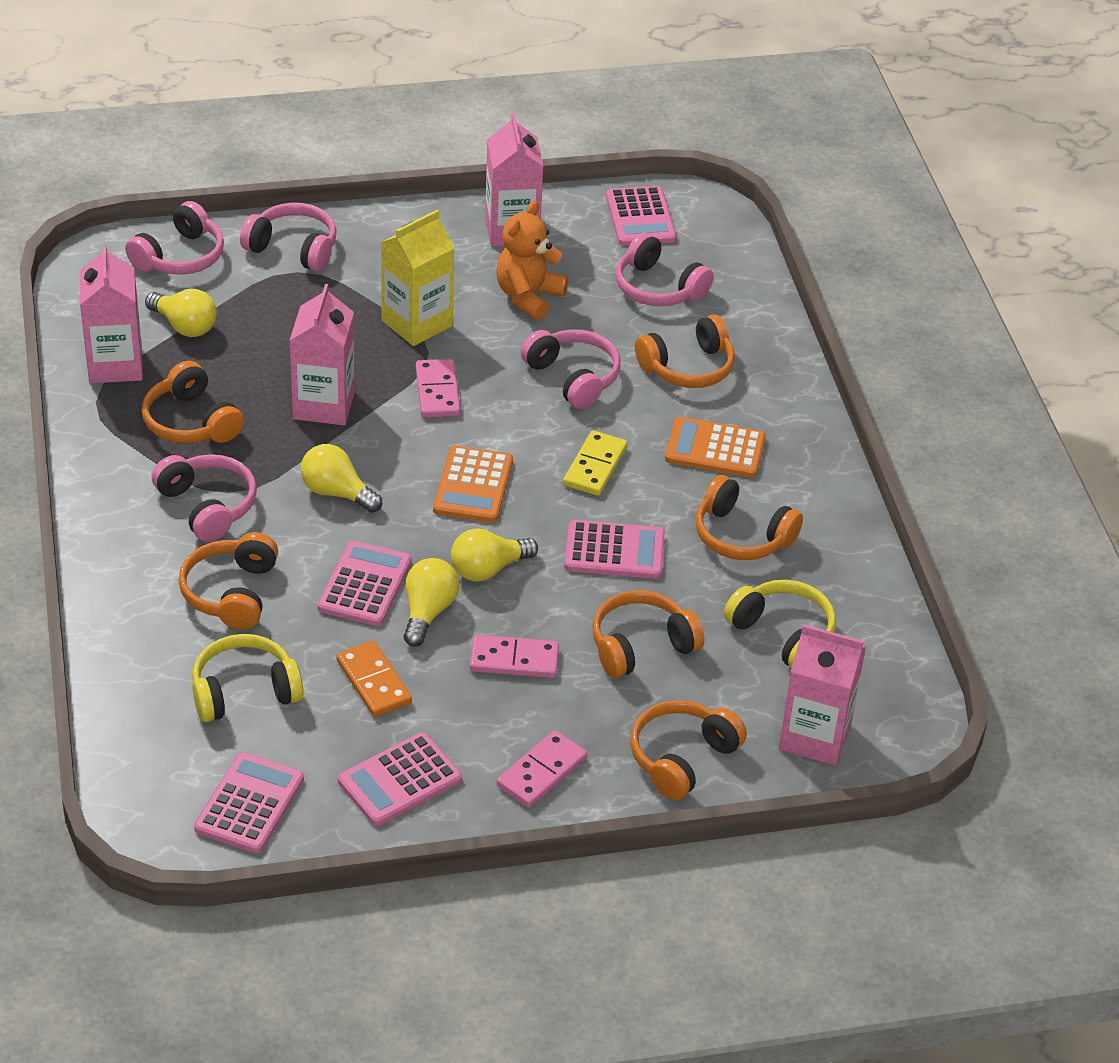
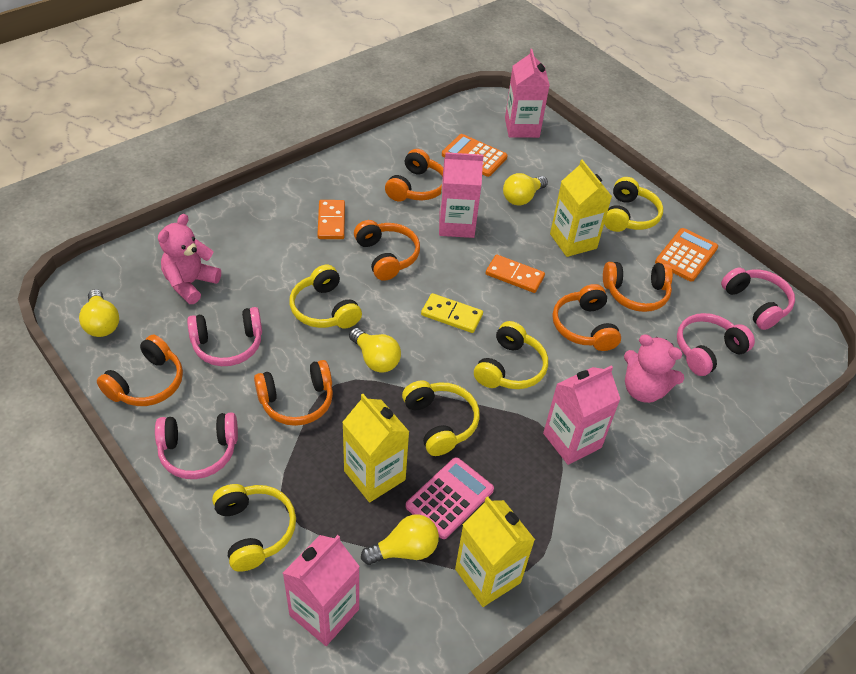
orange domino: 1 -> 2
orange teddy bear: 1 -> 0
pink calculator: 5 -> 1
pink domino: 3 -> 0
pink headphones: 5 -> 4
pink teddy bear: 0 -> 2
yellow carton: 1 -> 3
yellow headphones: 2 -> 5

